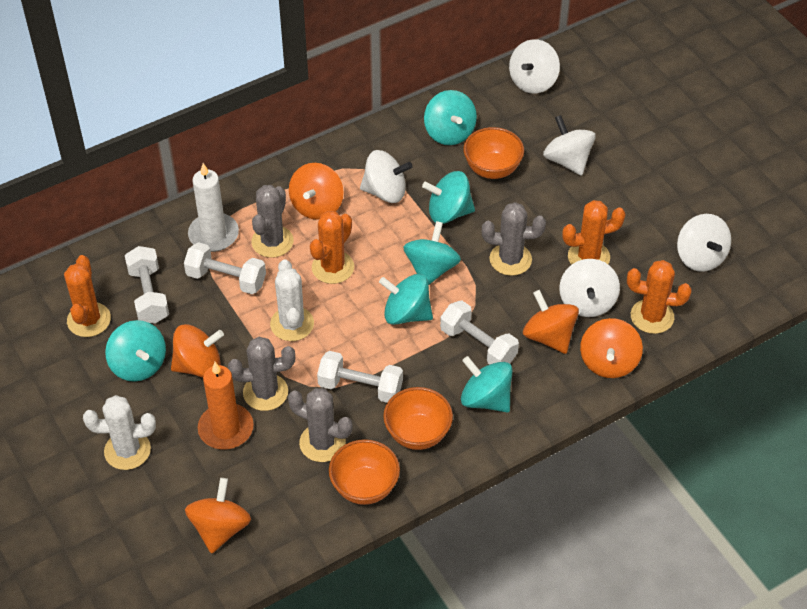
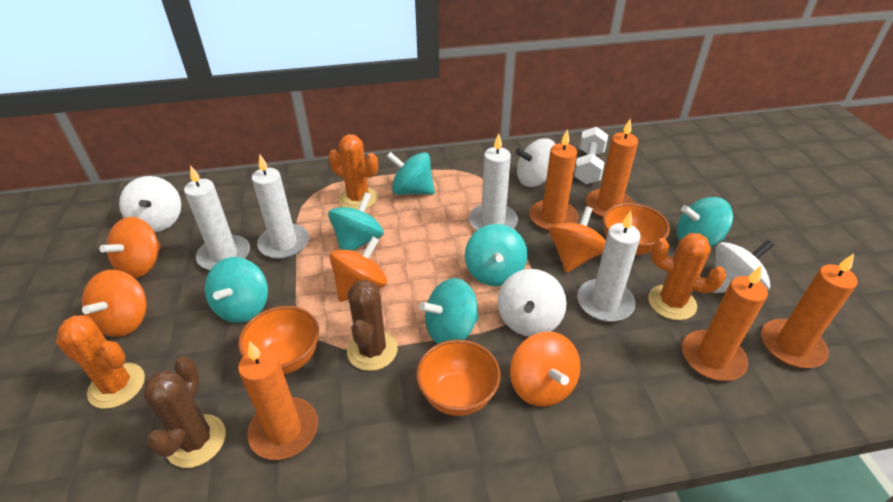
brown cactus: 0 -> 2
grey cactus: 4 -> 0
orange cactus: 4 -> 3
orange candle: 1 -> 5
white cactus: 2 -> 0
white candle: 1 -> 4
white dumbbell: 4 -> 1
white spinning top: 5 -> 4

